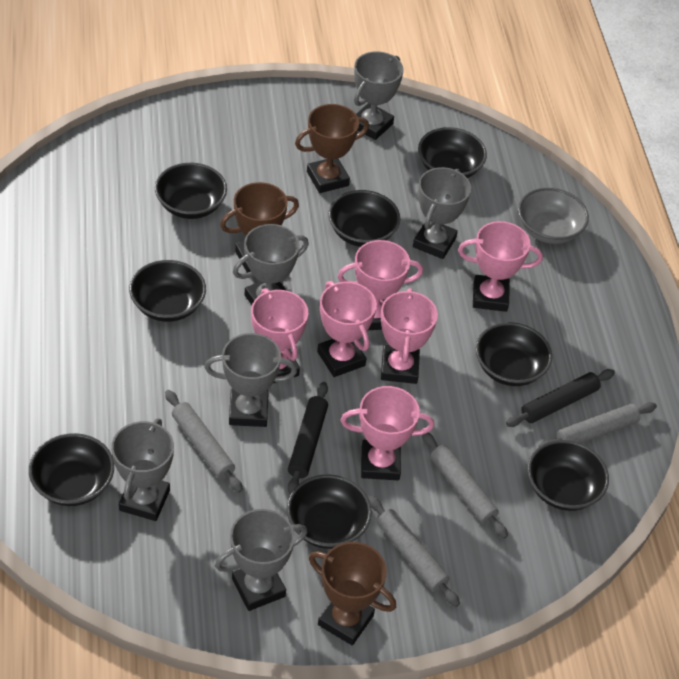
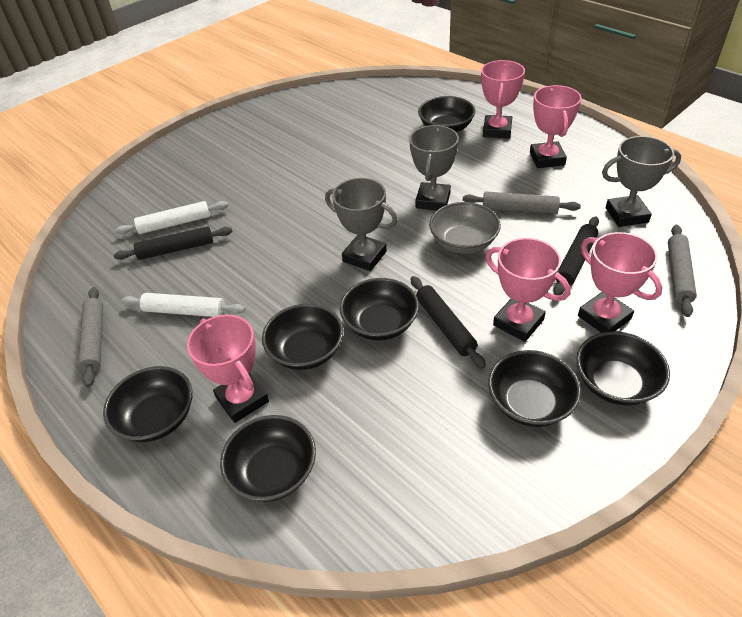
black bowl: 8 -> 7
black rolling pin: 2 -> 3
brown trophy: 3 -> 0
grey rolling pin: 4 -> 3
grey trophy: 6 -> 3
pink trophy: 6 -> 5
white rolling pin: 0 -> 2

